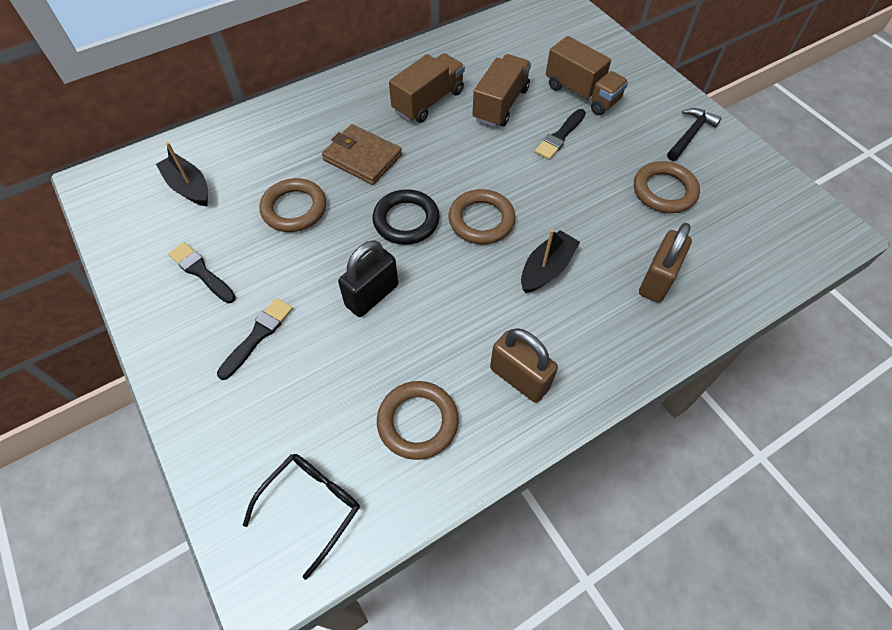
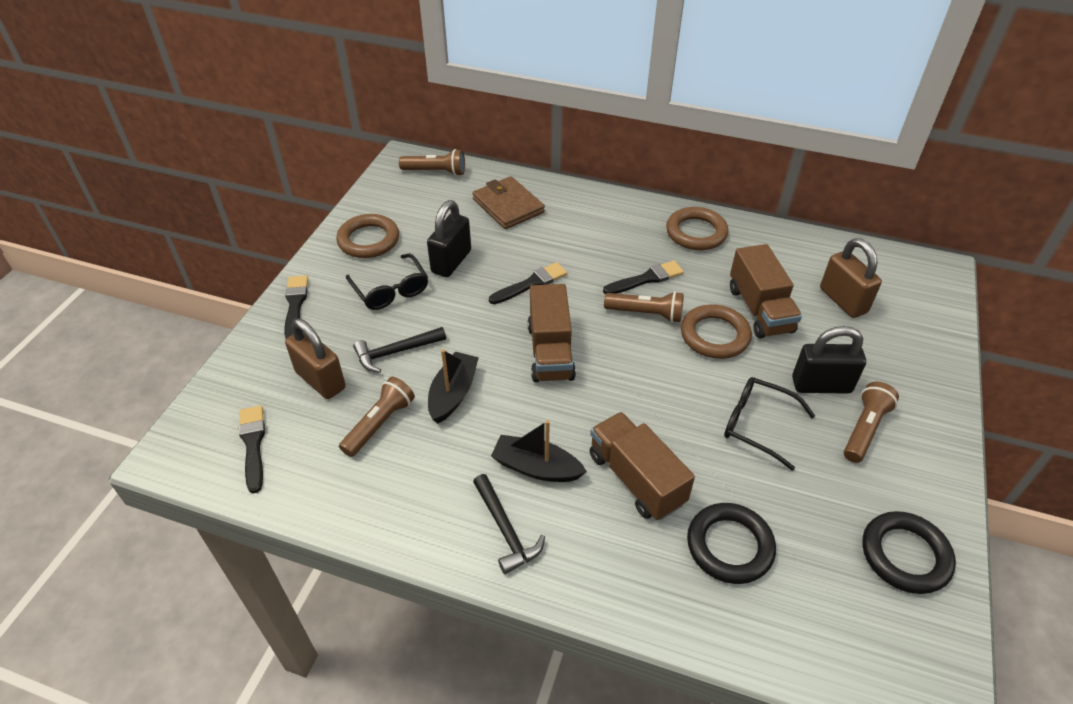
black brush: 3 -> 4
black glasses: 1 -> 2
black hammer: 1 -> 2
black padlock: 1 -> 2
black ring: 1 -> 2
brown flashlight: 0 -> 4
brown ring: 4 -> 3

